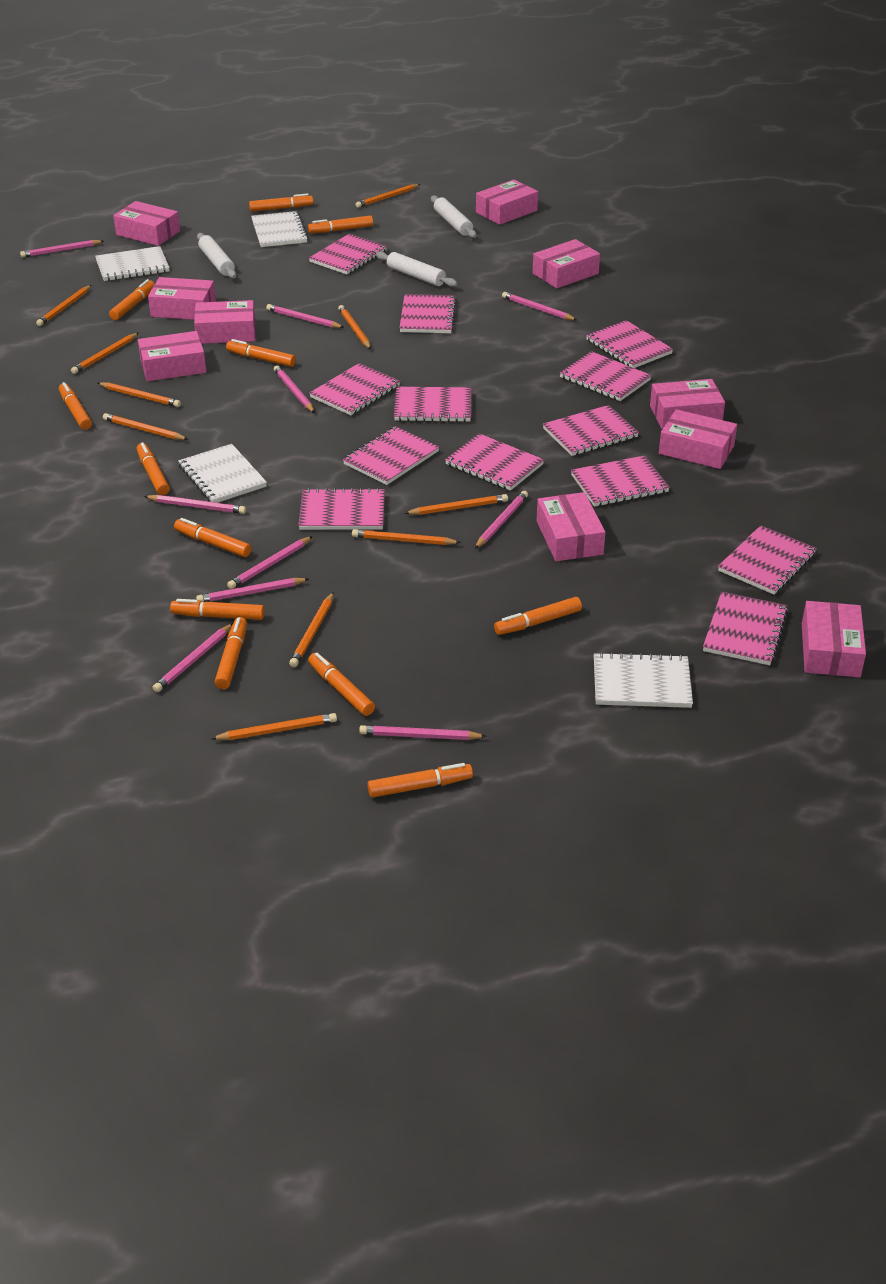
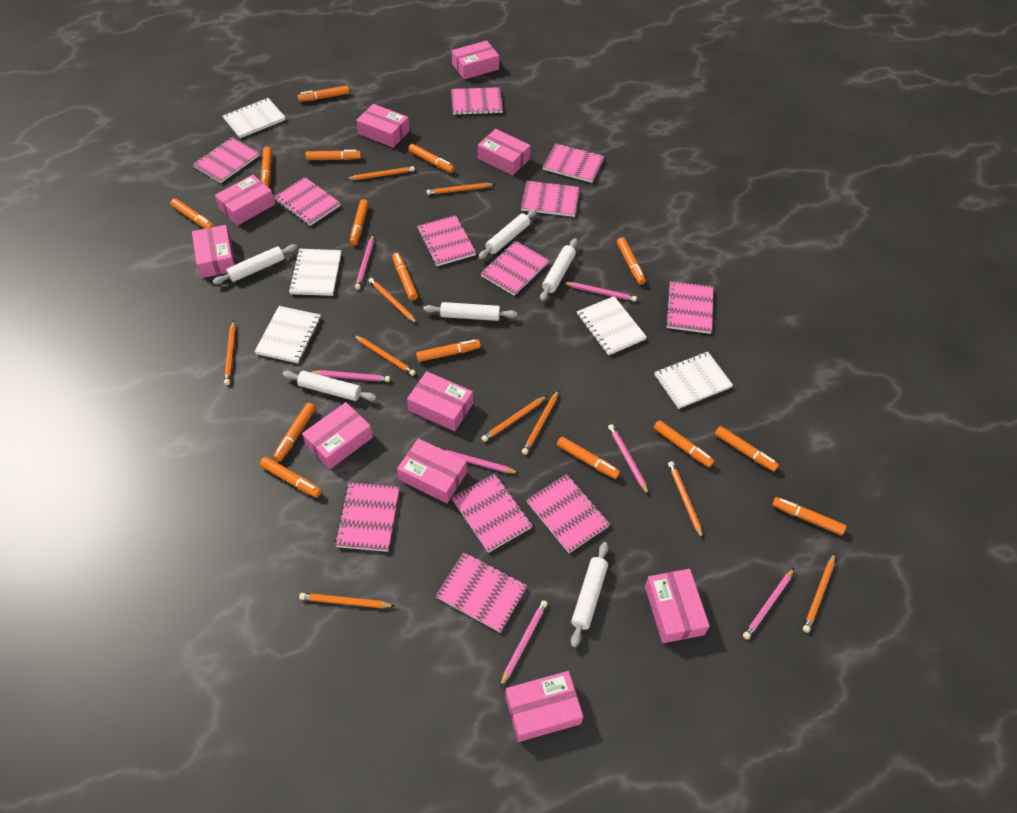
orange marker: 12 -> 15
pink notebook: 13 -> 12
pink pencil: 10 -> 7
white notebook: 4 -> 5
white rolling pin: 3 -> 6

